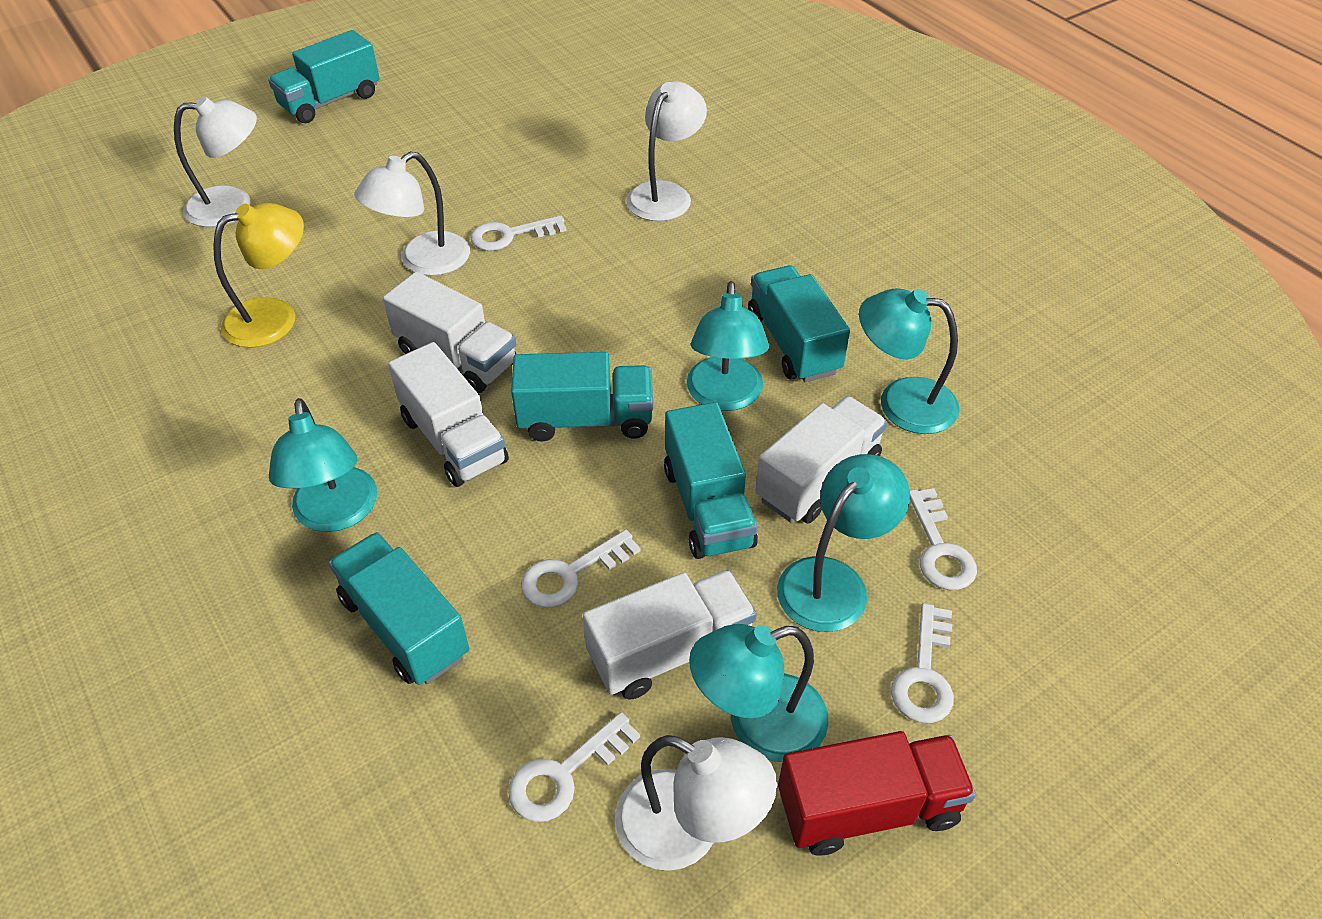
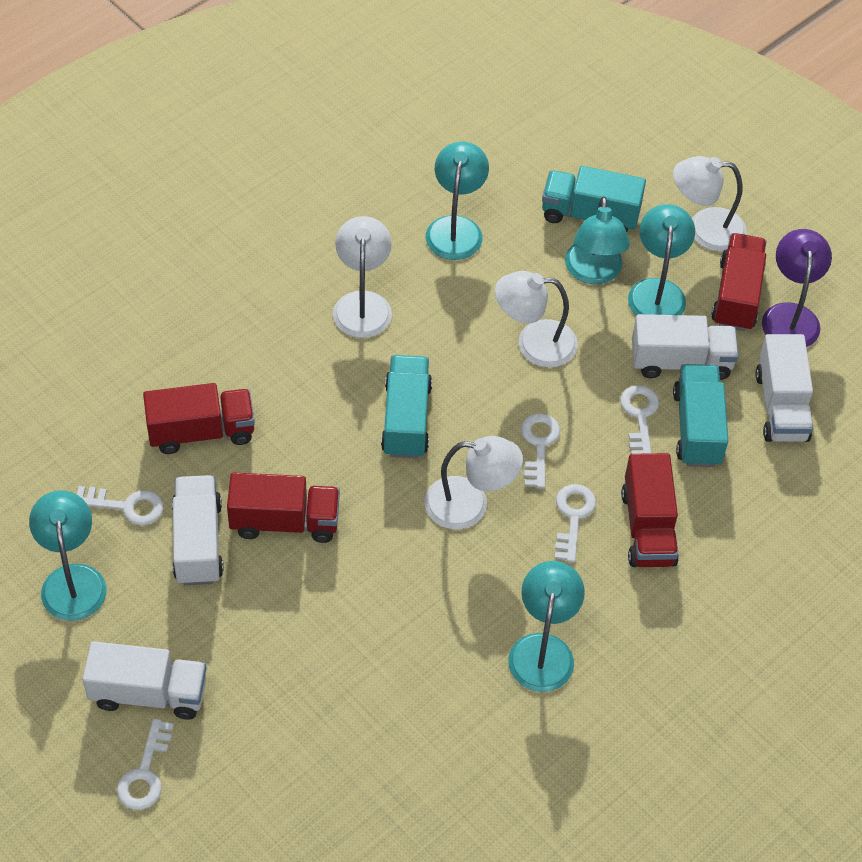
purple lamp: 0 -> 1
red truck: 1 -> 4
turquoise truck: 5 -> 3
yellow lamp: 1 -> 0

